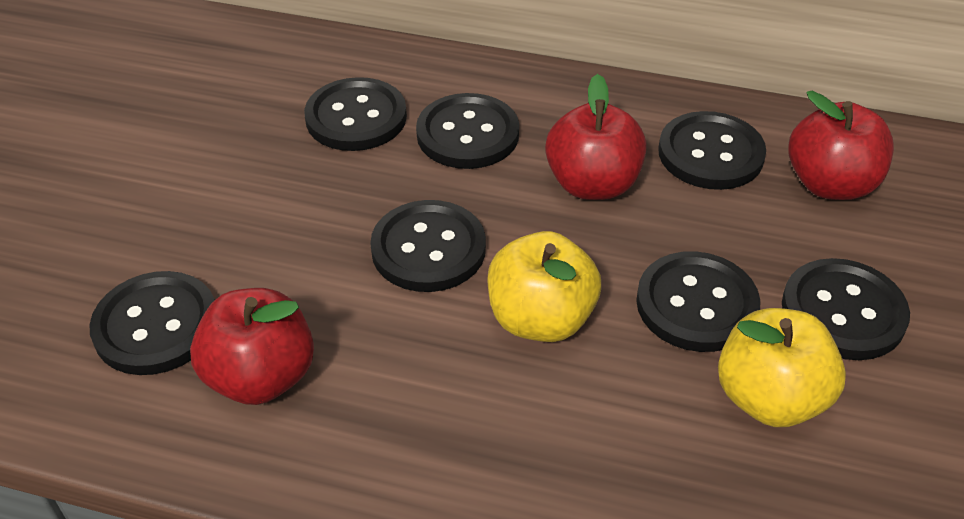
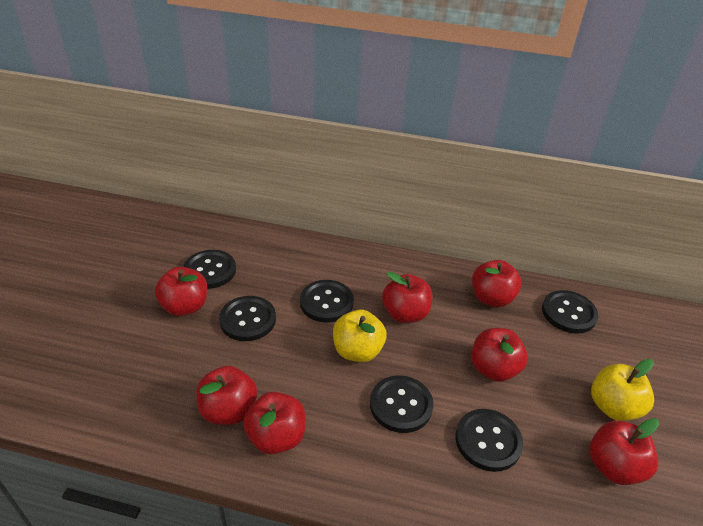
black button: 7 -> 6
red apple: 3 -> 7

